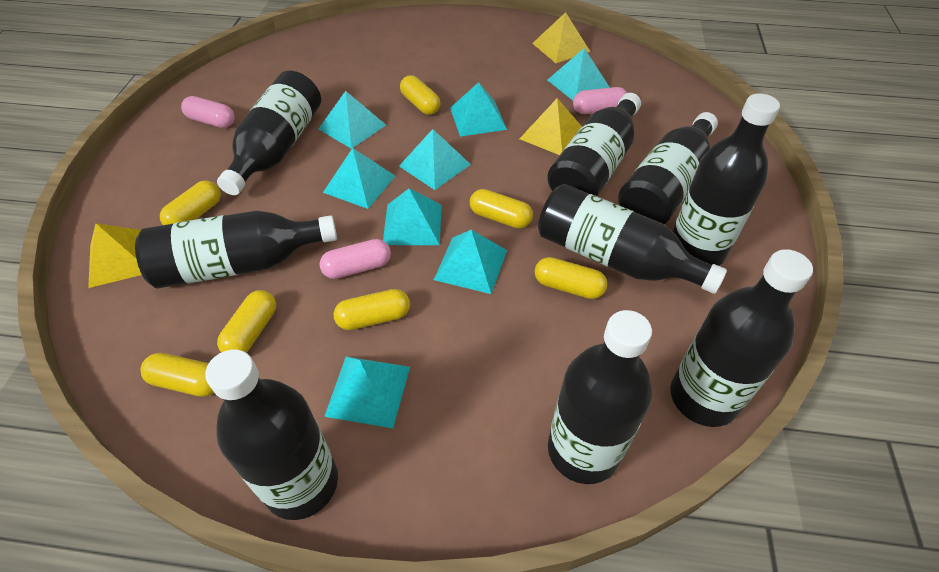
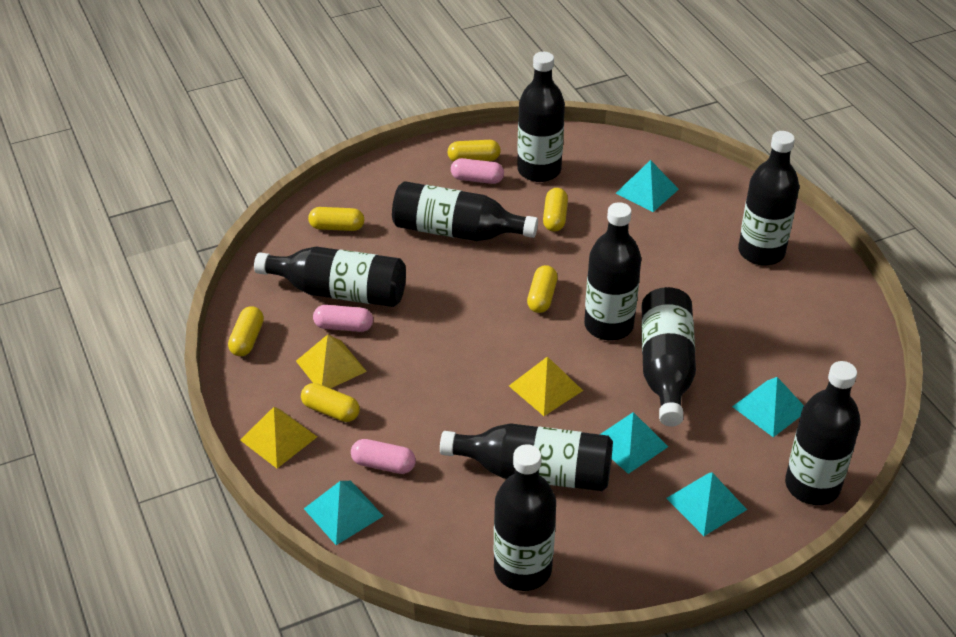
turquoise pyramid: 8 -> 5
yellow capsule: 7 -> 6

